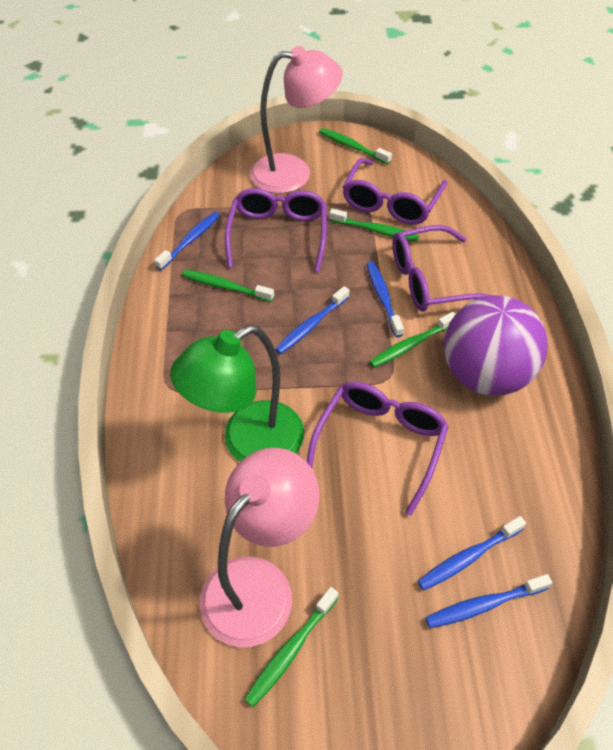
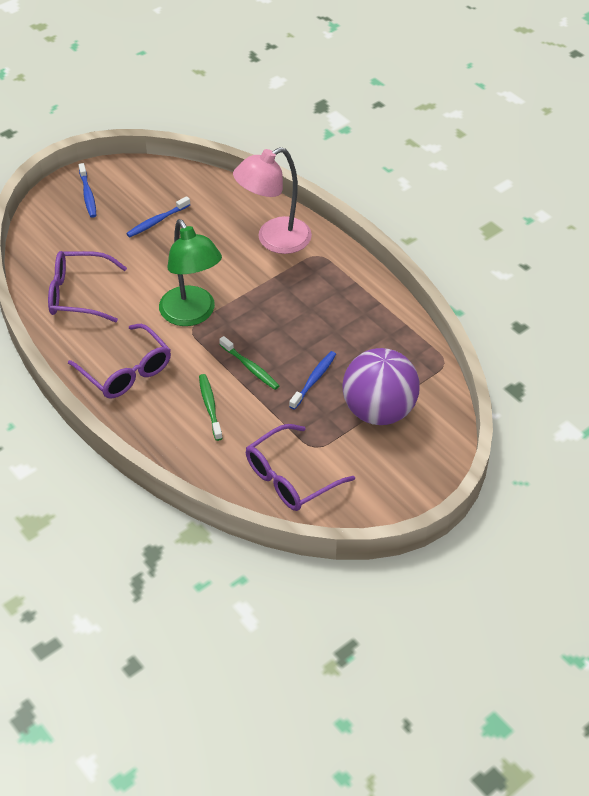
blue toothbrush: 5 -> 3
green toothbrush: 5 -> 2
pink lamp: 2 -> 1
purple glasses: 4 -> 3

